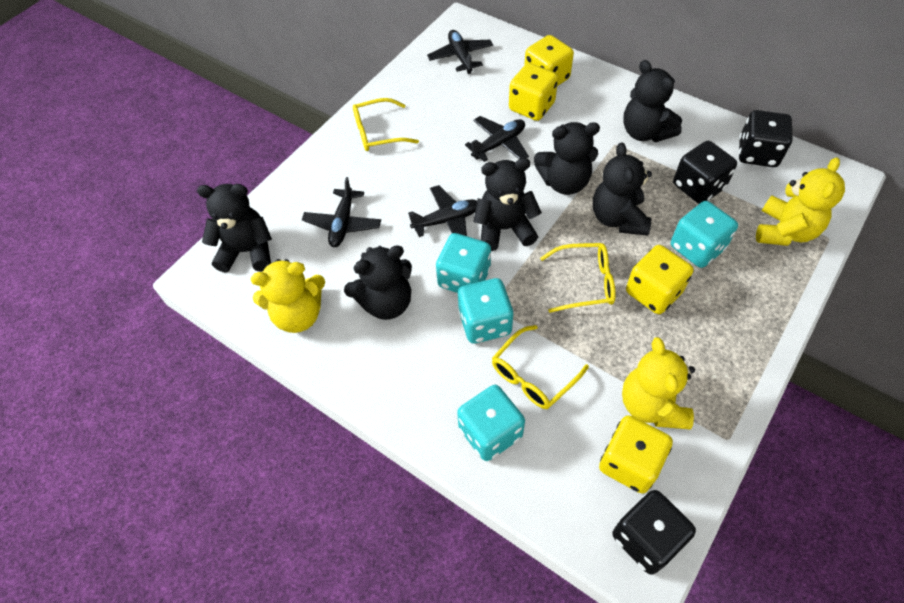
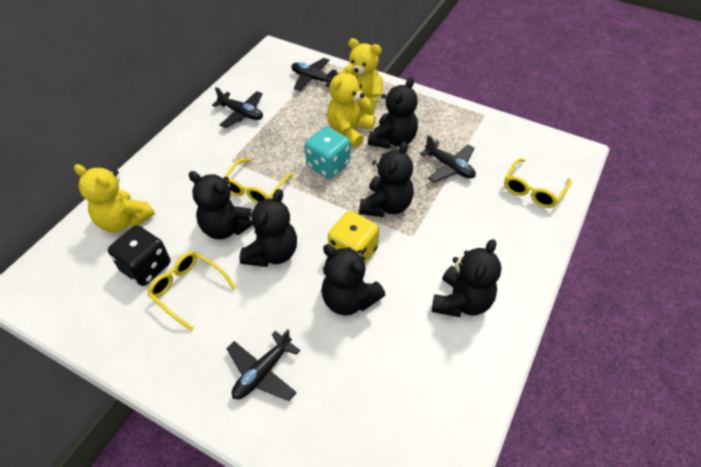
black dice: 3 -> 1
turquoise dice: 4 -> 1
yellow dice: 4 -> 1

